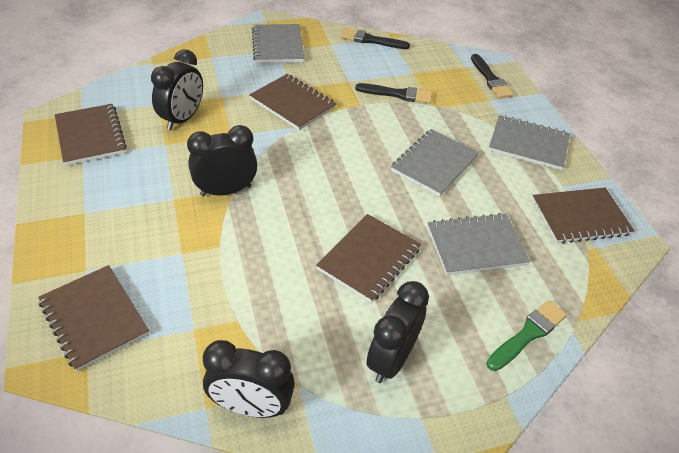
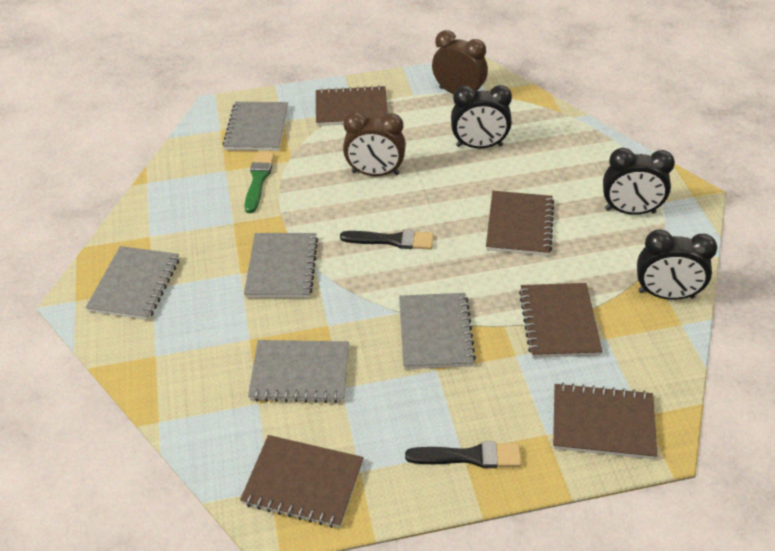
black brush: 3 -> 2
black clock: 4 -> 3
brown clock: 0 -> 2
grey notebook: 4 -> 5

